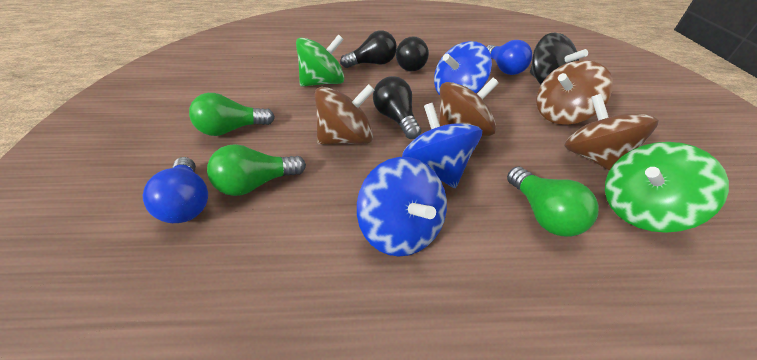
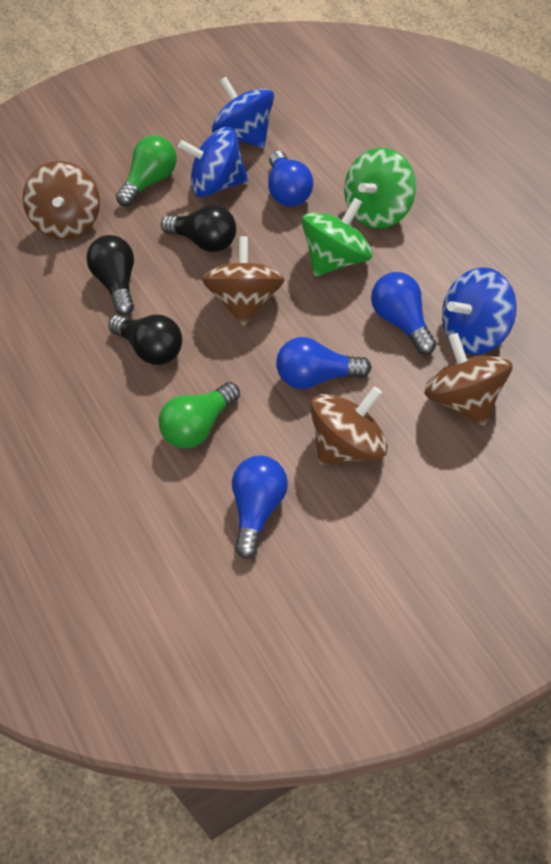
black spinning top: 1 -> 0
blue light bulb: 2 -> 4
green light bulb: 3 -> 2

